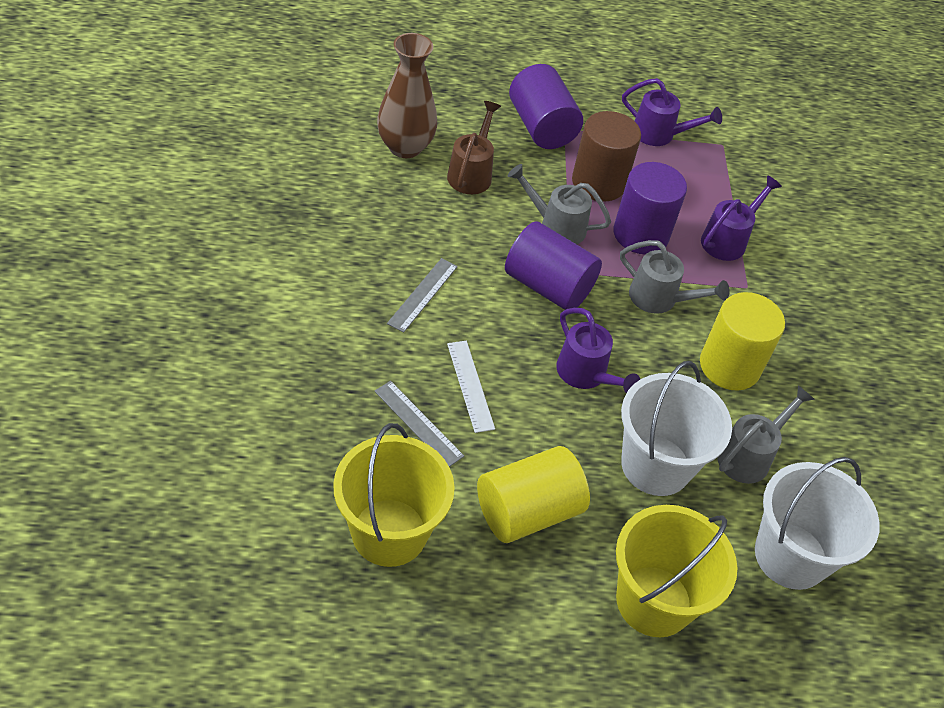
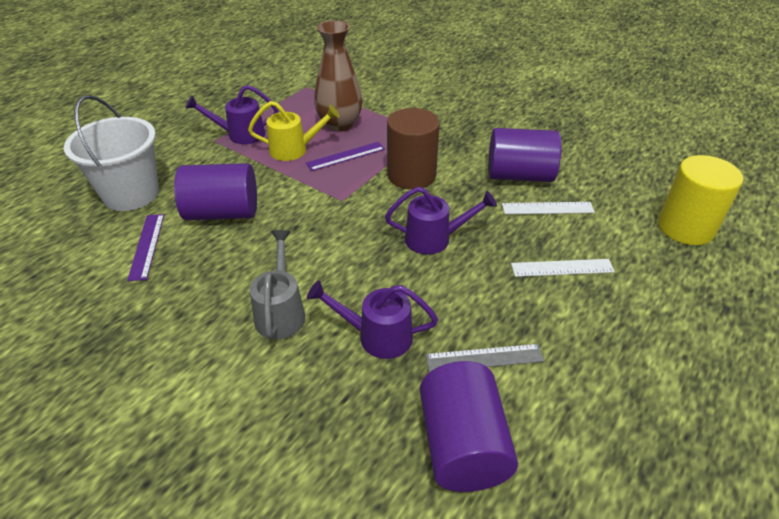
brown watering can: 1 -> 0
grey ruler: 2 -> 1
grey watering can: 3 -> 1
purple ruler: 0 -> 2
white bucket: 2 -> 1
white ruler: 1 -> 2
yellow bucket: 2 -> 0
yellow cylinder: 2 -> 1
yellow watering can: 0 -> 1

